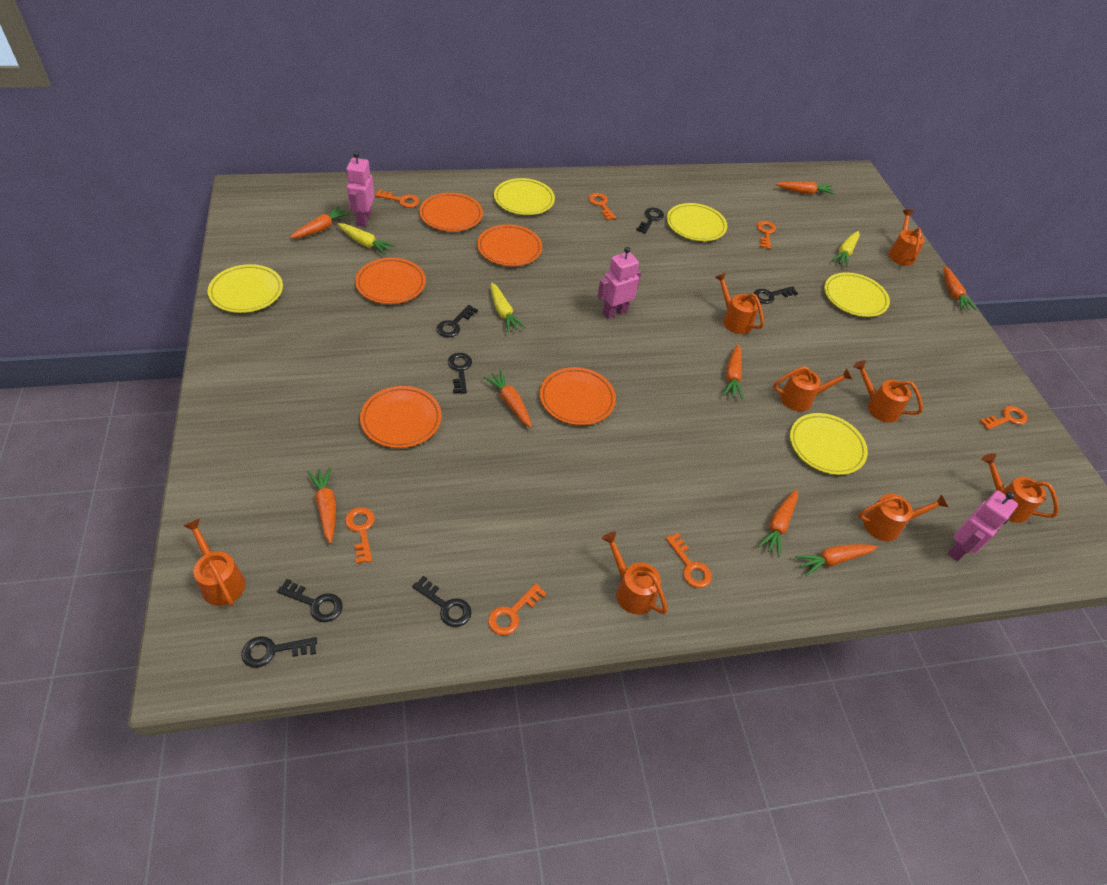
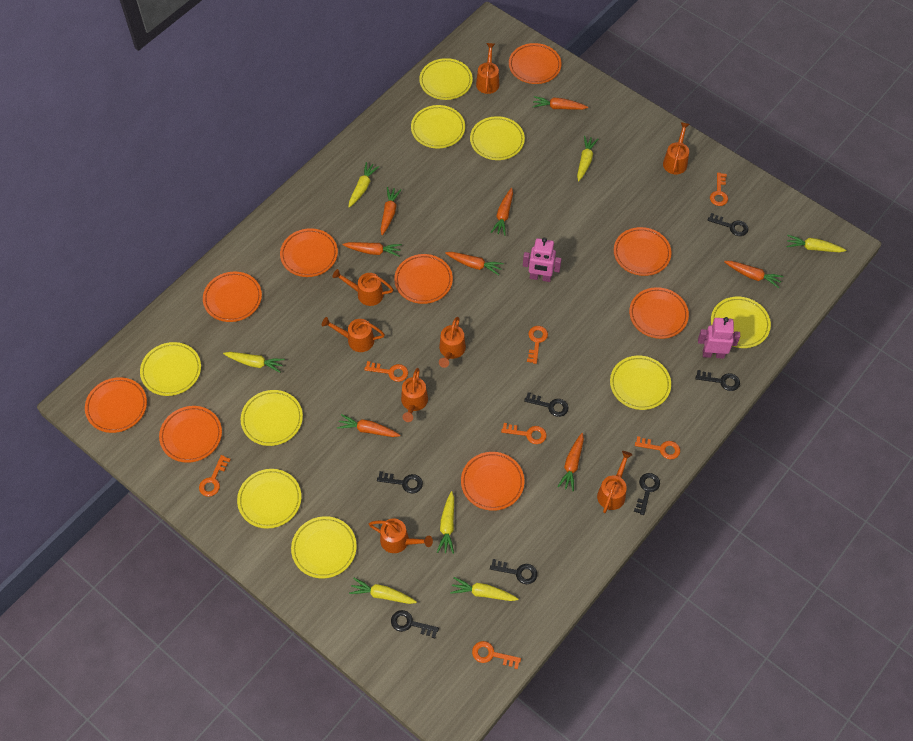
orange plate: 5 -> 9
pink robot: 3 -> 2
yellow carrot: 3 -> 7
yellow plate: 5 -> 9

